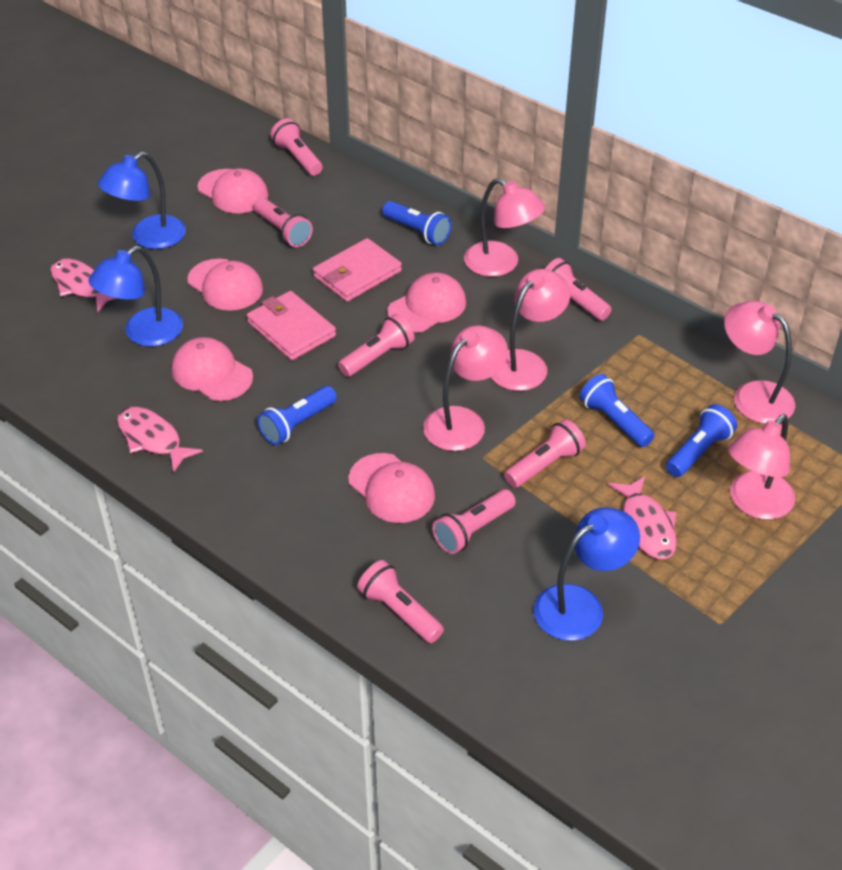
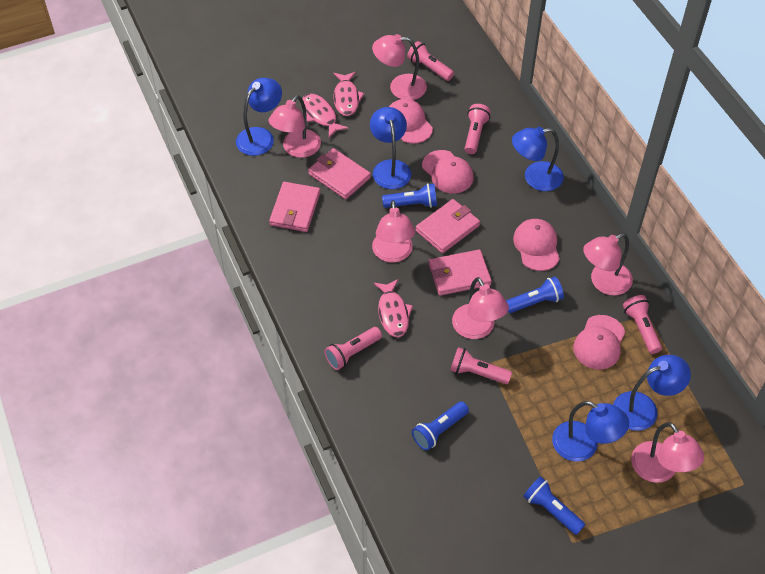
blue lamp: 3 -> 5
pink cap: 5 -> 4
pink flashlight: 7 -> 5
pink lamp: 5 -> 6
pink wallet: 2 -> 4

